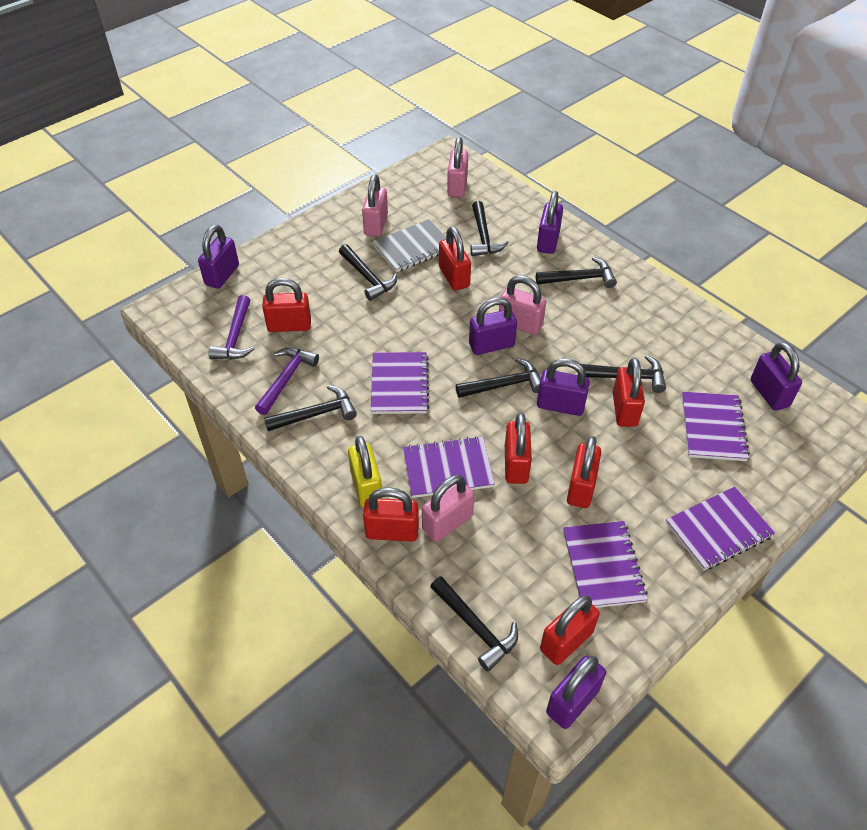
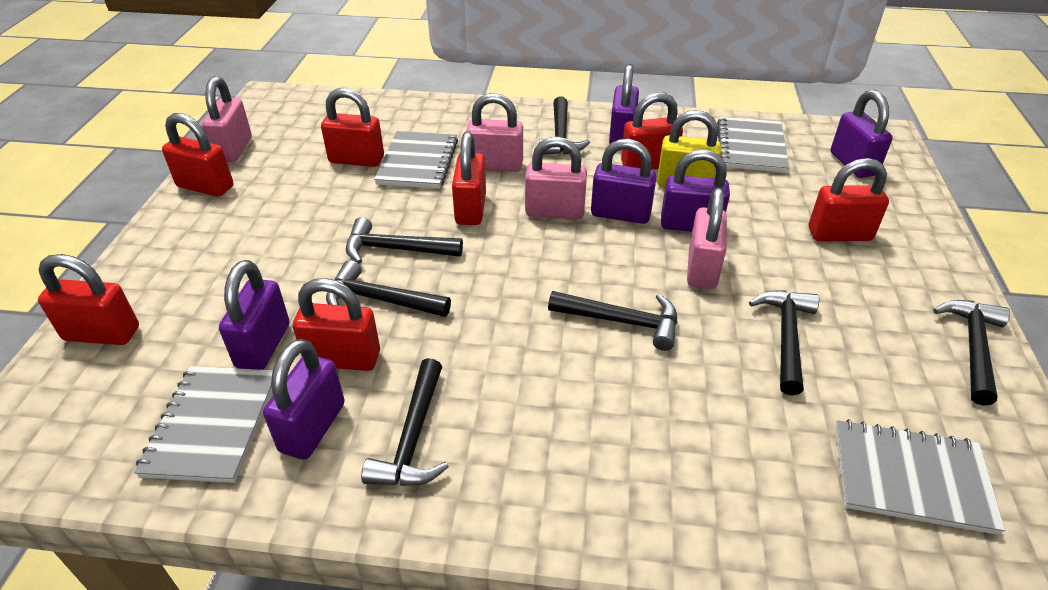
grey notebook: 1 -> 4
purple hammer: 2 -> 0
purple notebook: 5 -> 0

